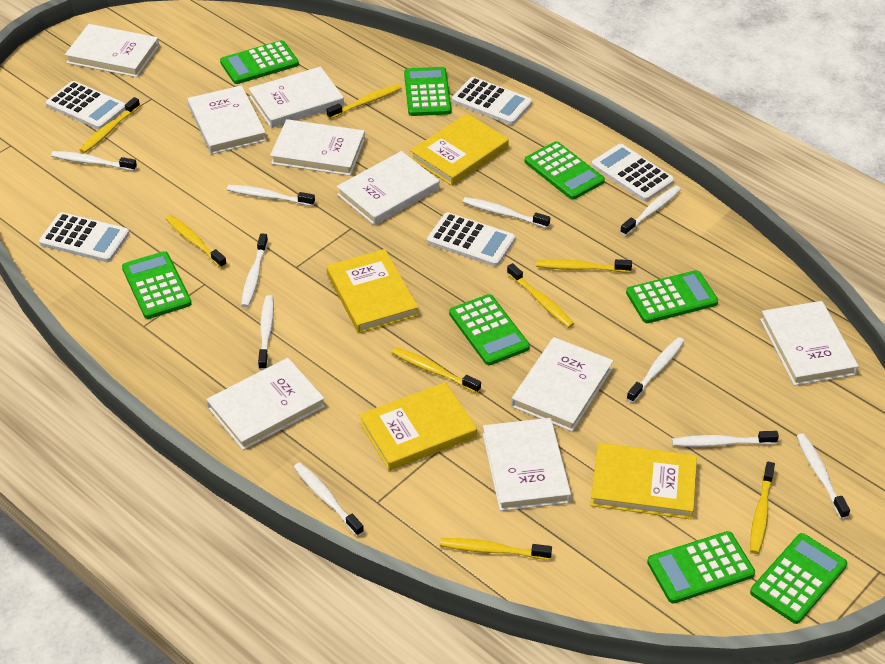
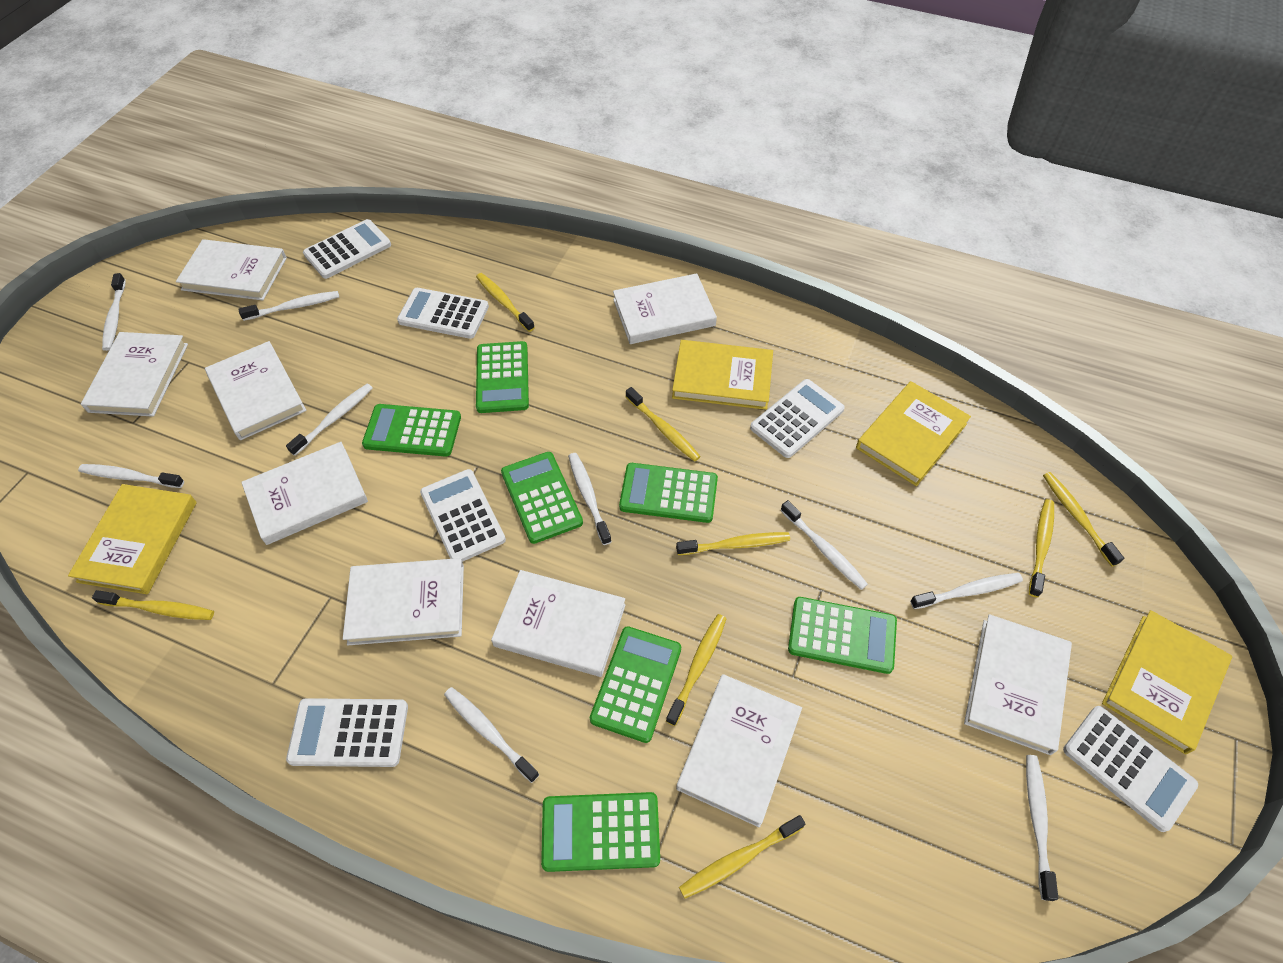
green calculator: 8 -> 7
white calculator: 5 -> 6
white toothbrush: 10 -> 9

